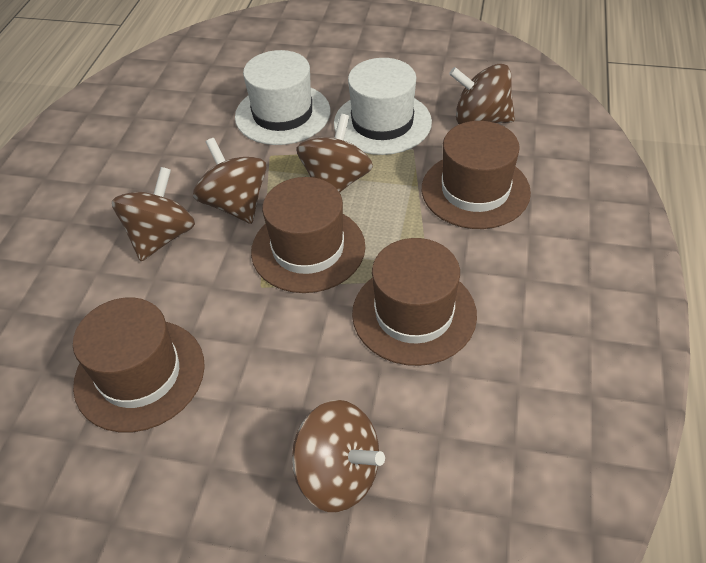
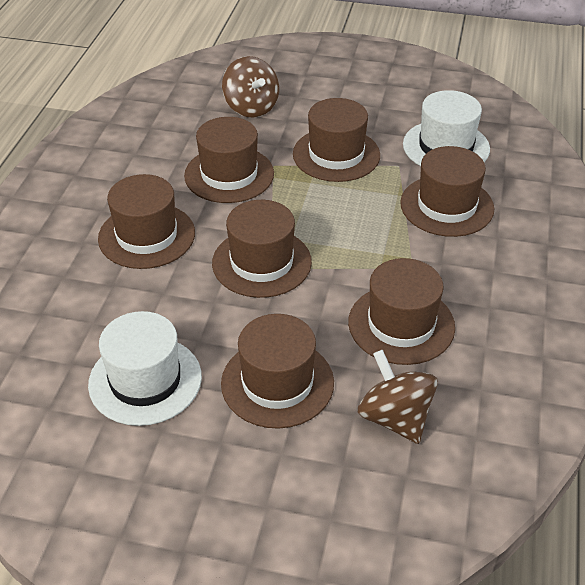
brown hat: 4 -> 7
brown spinning top: 5 -> 2

